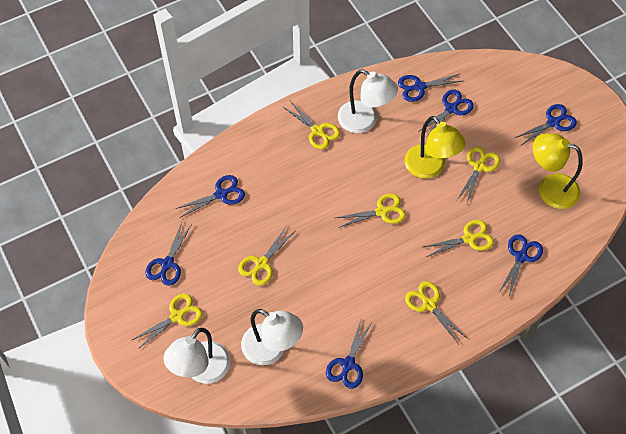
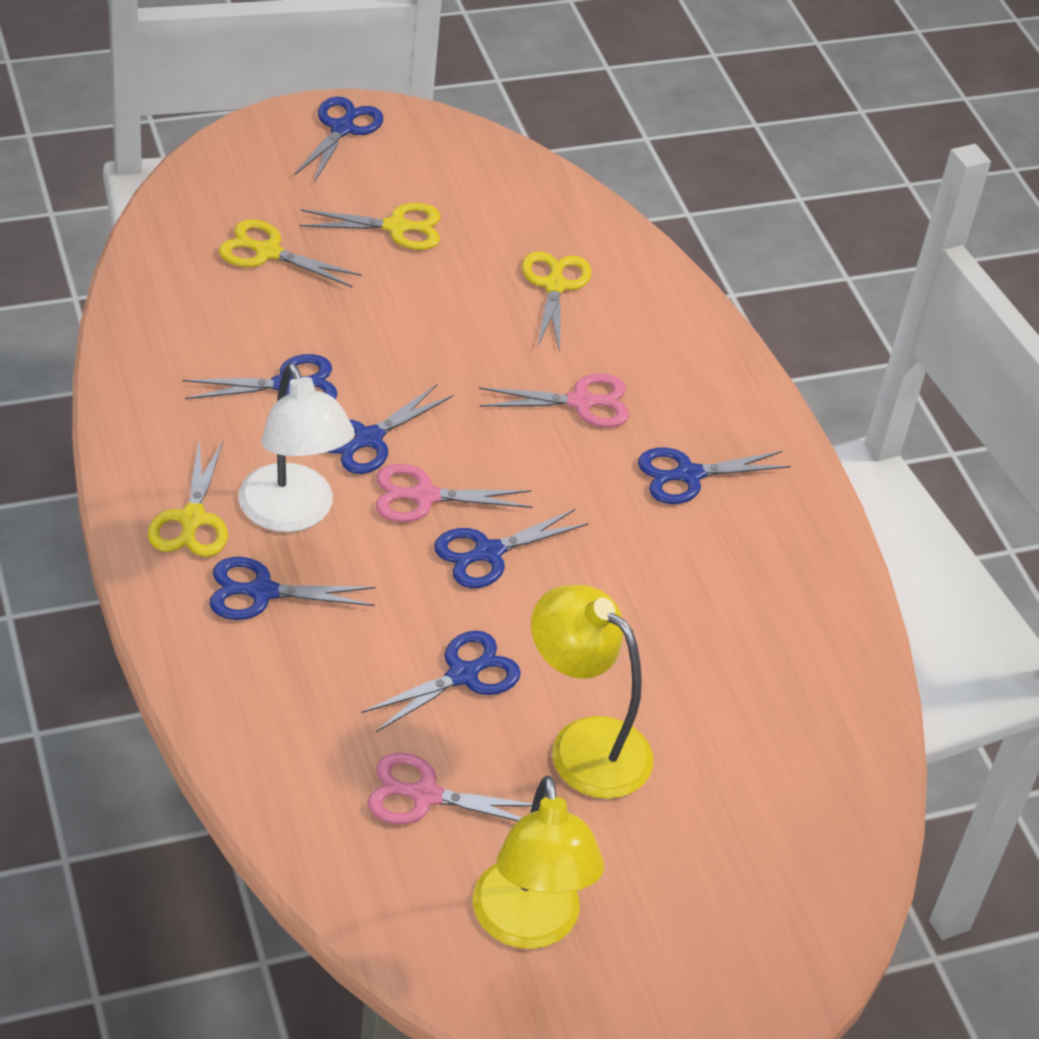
pink scissors: 0 -> 3
white lamp: 3 -> 1
yellow scissors: 7 -> 4

